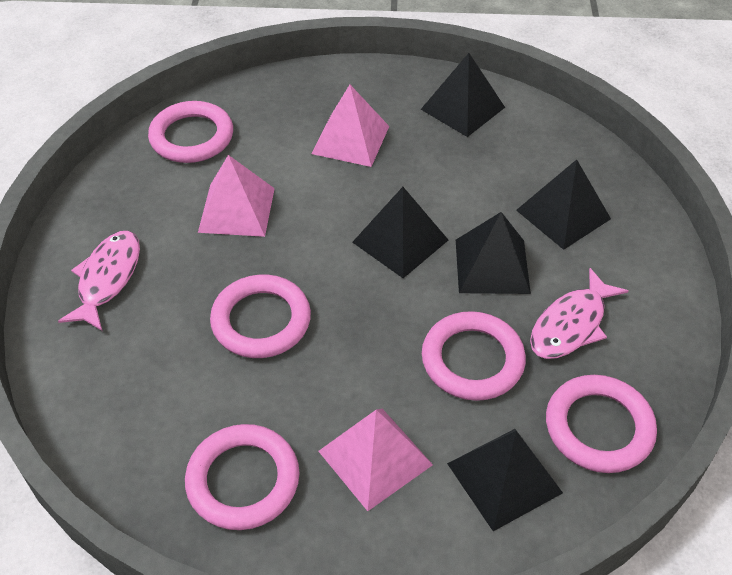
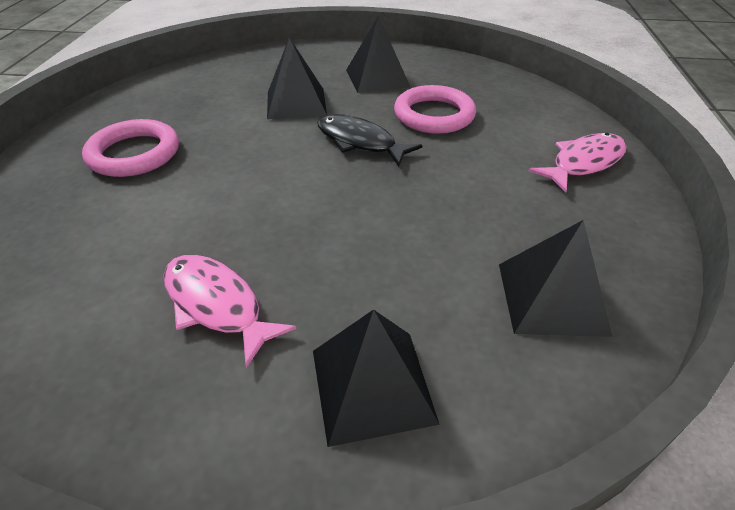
black fish: 0 -> 1
black pyramid: 5 -> 4
pink pyramid: 3 -> 0
pink ring: 5 -> 2

